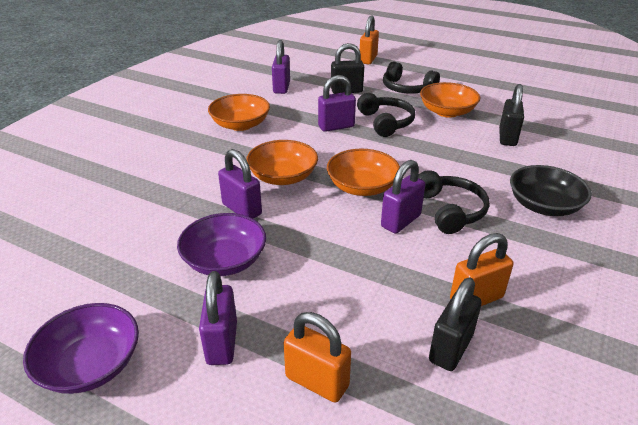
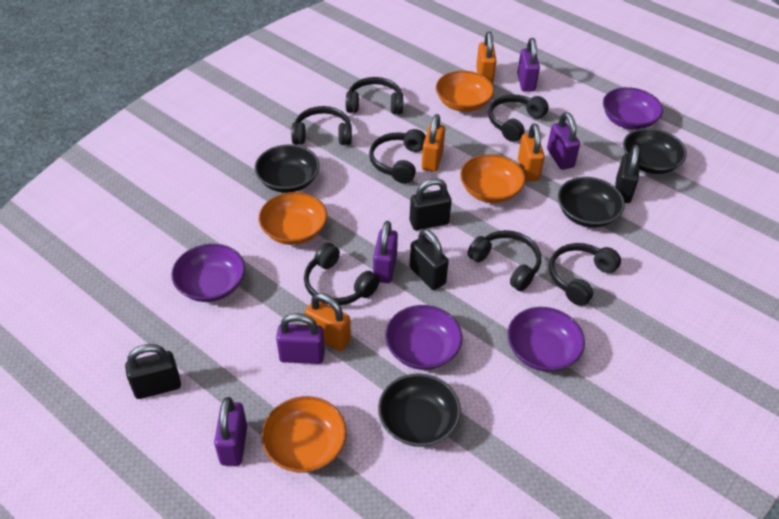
black bowl: 1 -> 4
black headphones: 3 -> 7
black padlock: 3 -> 4
orange padlock: 3 -> 4
purple bowl: 2 -> 4

